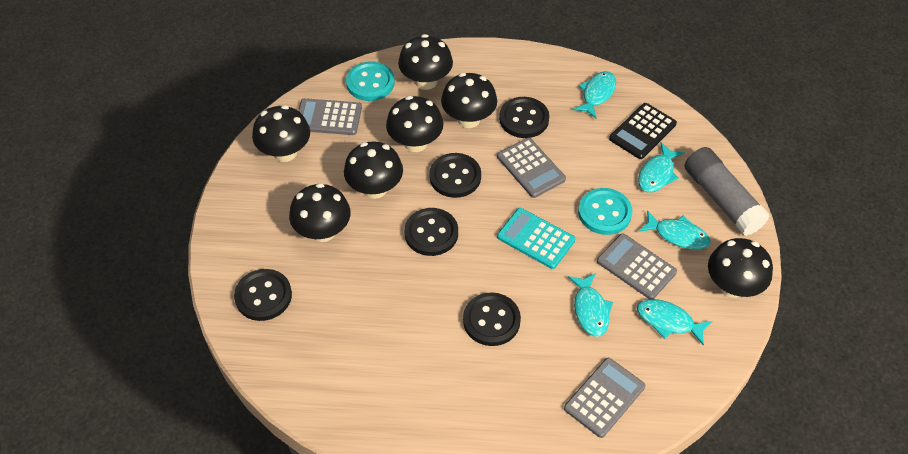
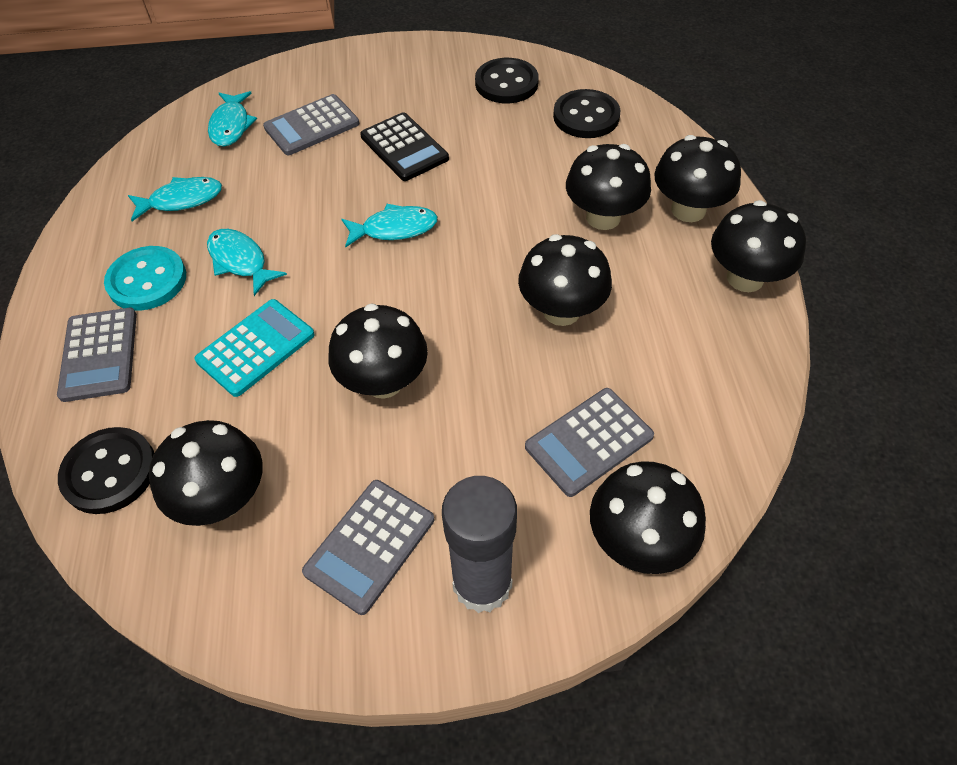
black button: 5 -> 3
turquoise button: 2 -> 1
turquoise fish: 5 -> 4

